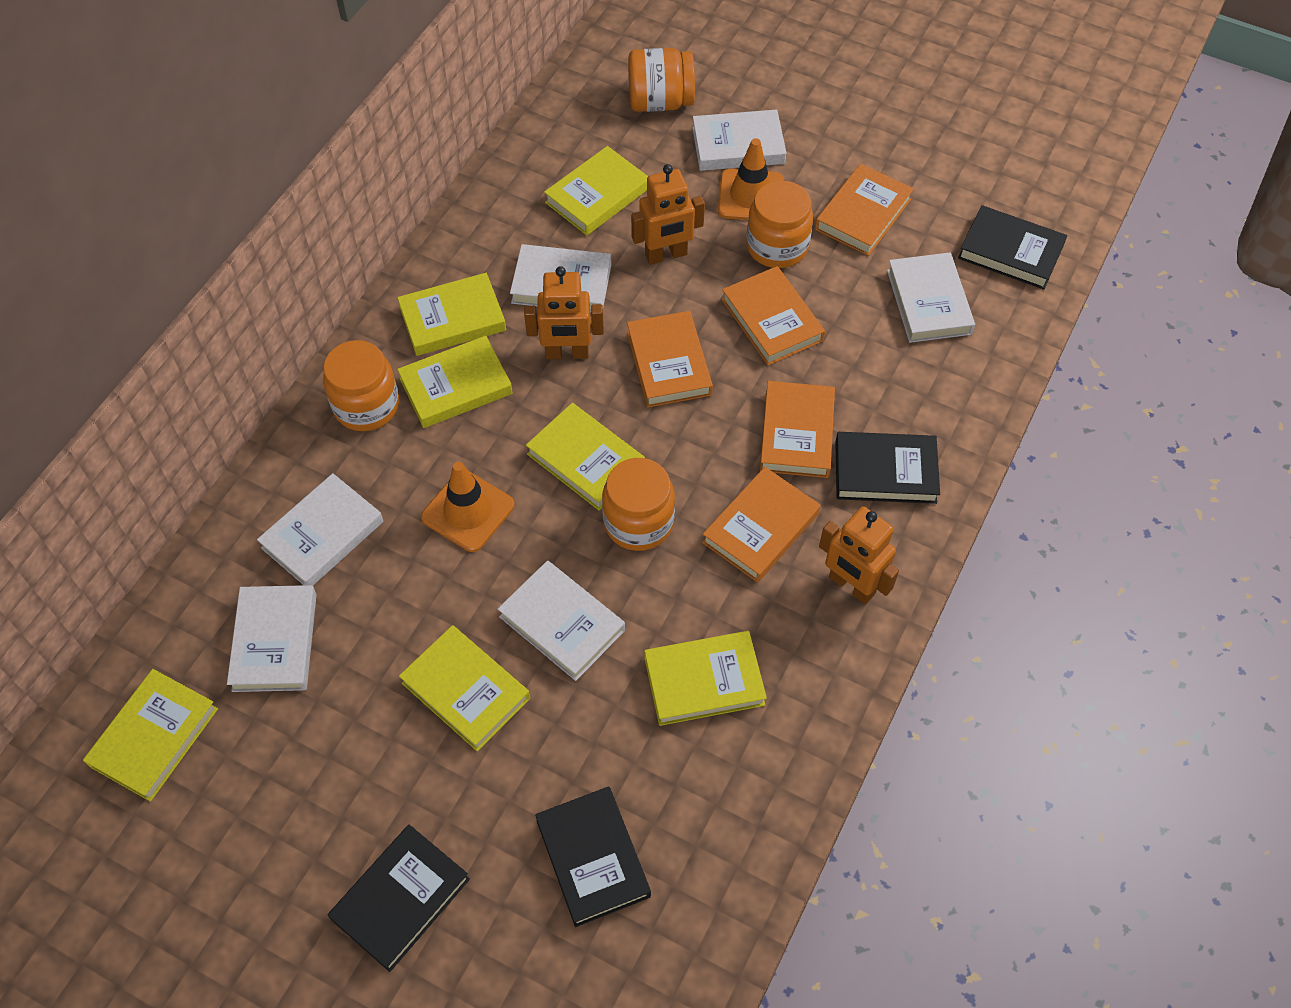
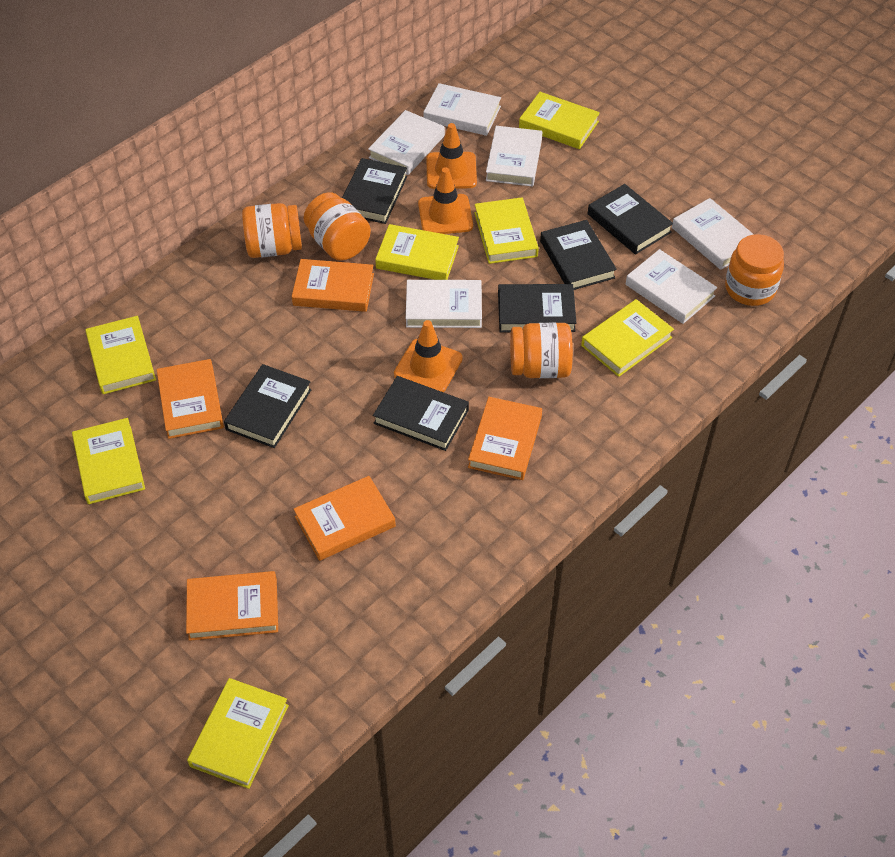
black book: 4 -> 6
orange robot: 3 -> 0
orange traffic cone: 2 -> 3

